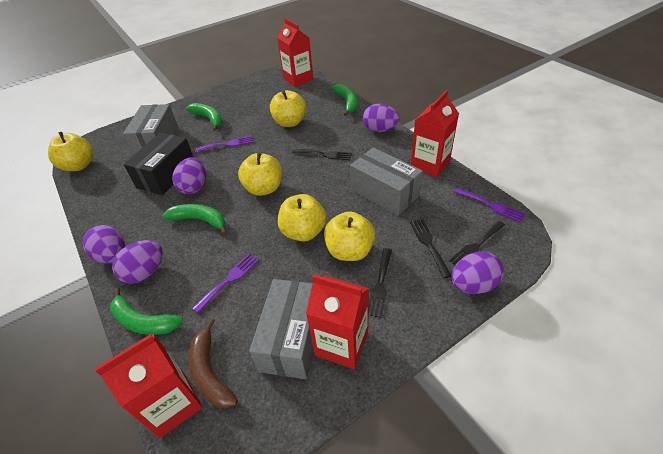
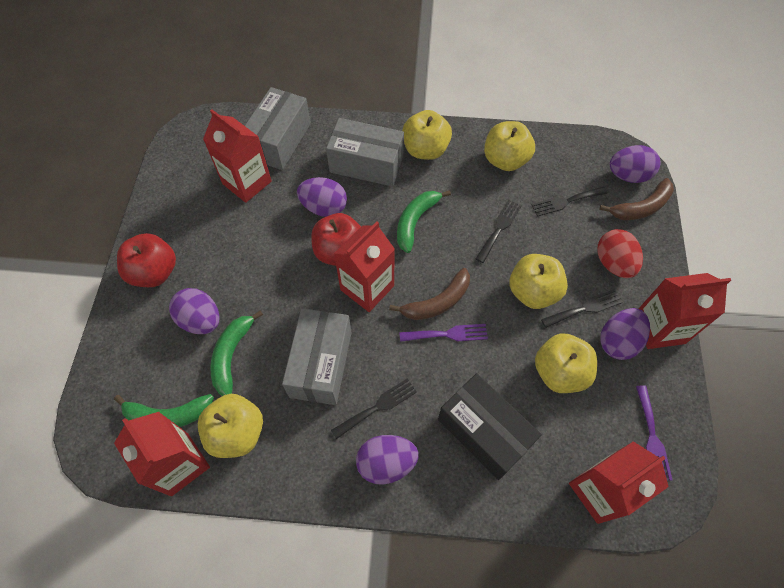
brown banana: 1 -> 2
green banana: 4 -> 3
purple fork: 3 -> 2
red apple: 0 -> 2
red carton: 4 -> 5
red egg: 0 -> 1

